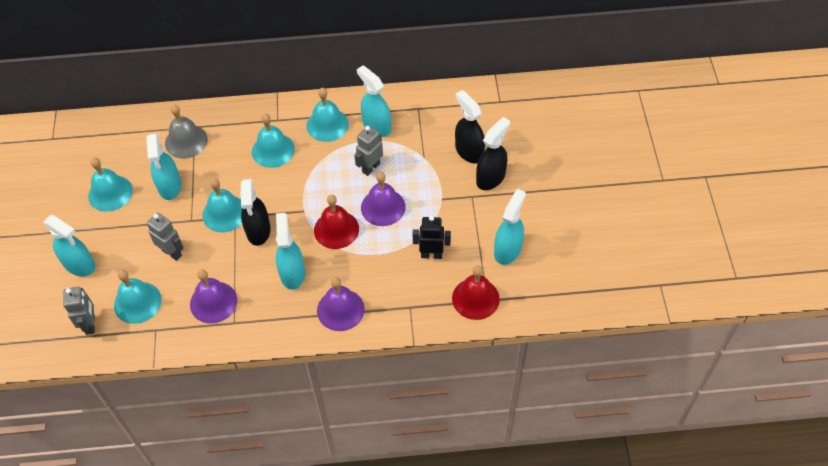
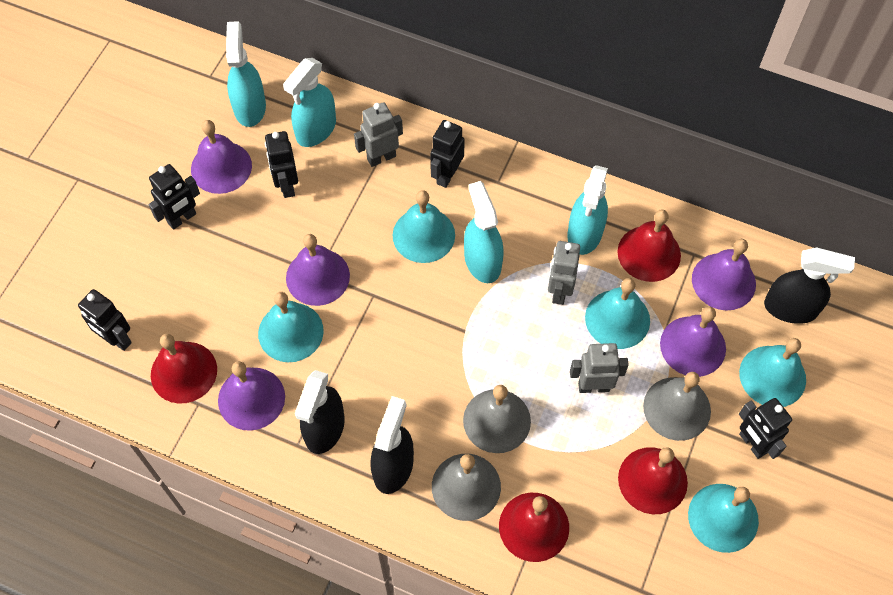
black robot: 1 -> 5
grey bell: 1 -> 3
purple bell: 3 -> 5
red bell: 2 -> 4
turquoise spray bottle: 5 -> 4

